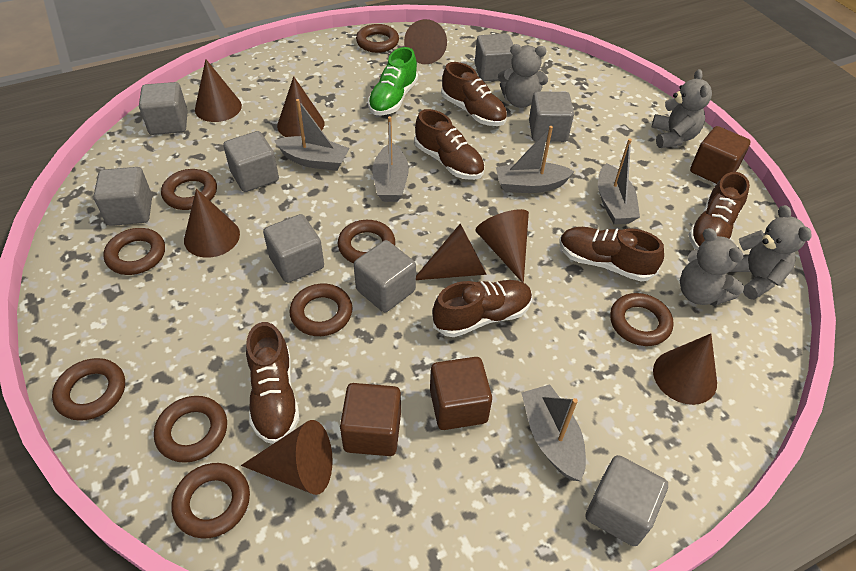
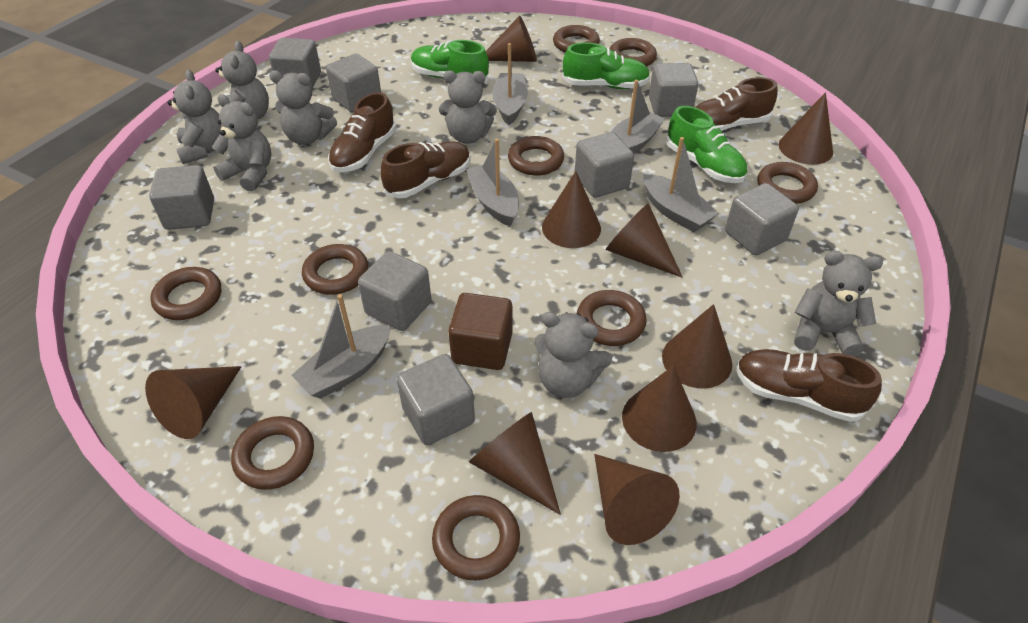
brown cone: 8 -> 9
brown cube: 3 -> 1
brown shoe: 6 -> 4
green shoe: 1 -> 3
grey teddy bear: 4 -> 7

